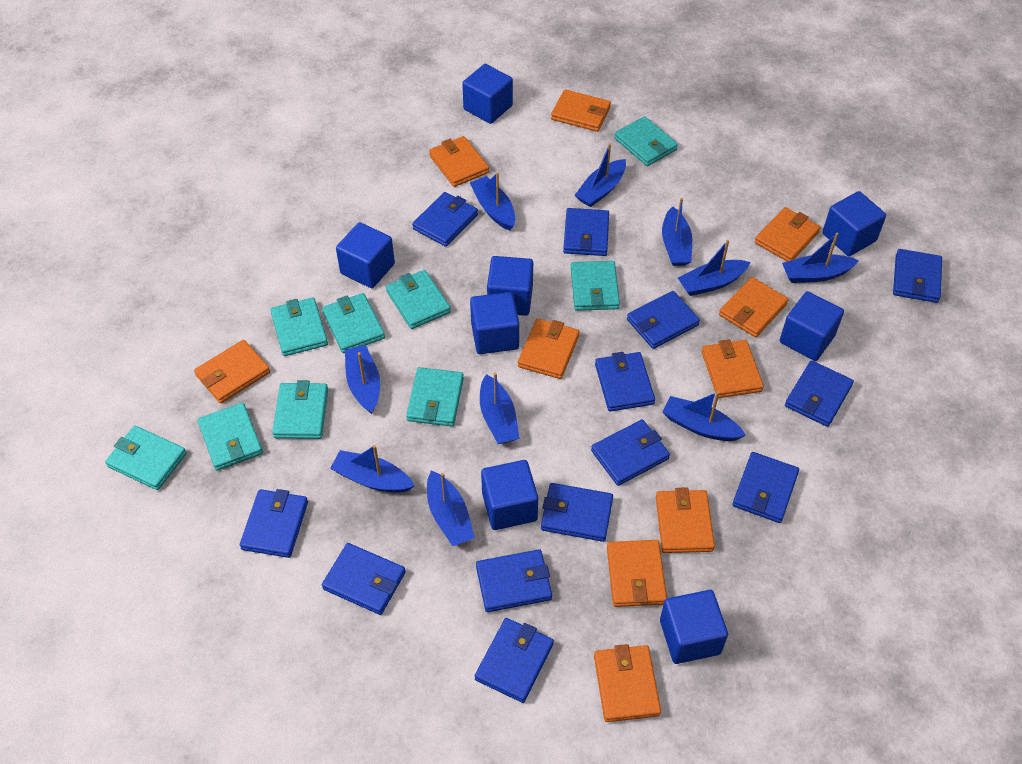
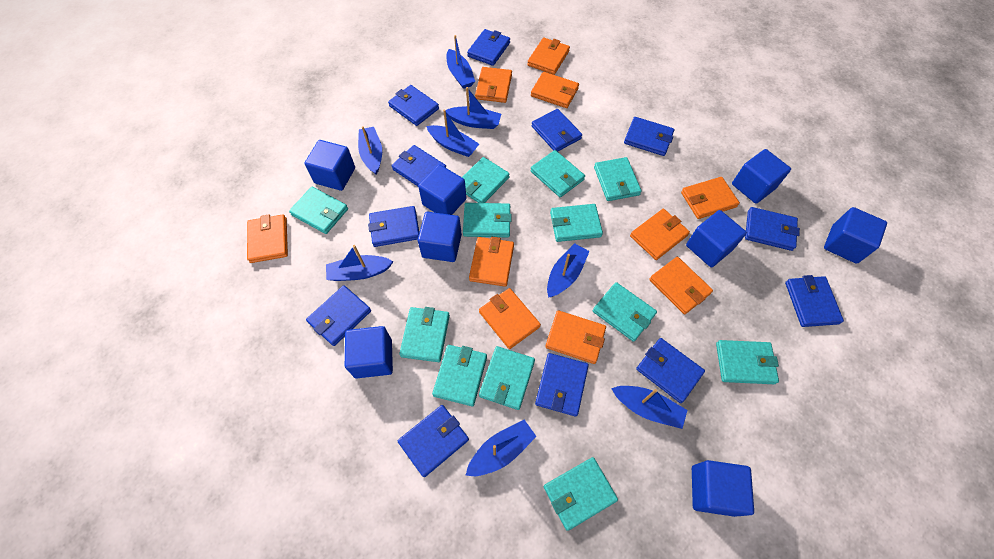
blue boat: 10 -> 8
blue wallet: 13 -> 12
turquoise wallet: 9 -> 12

